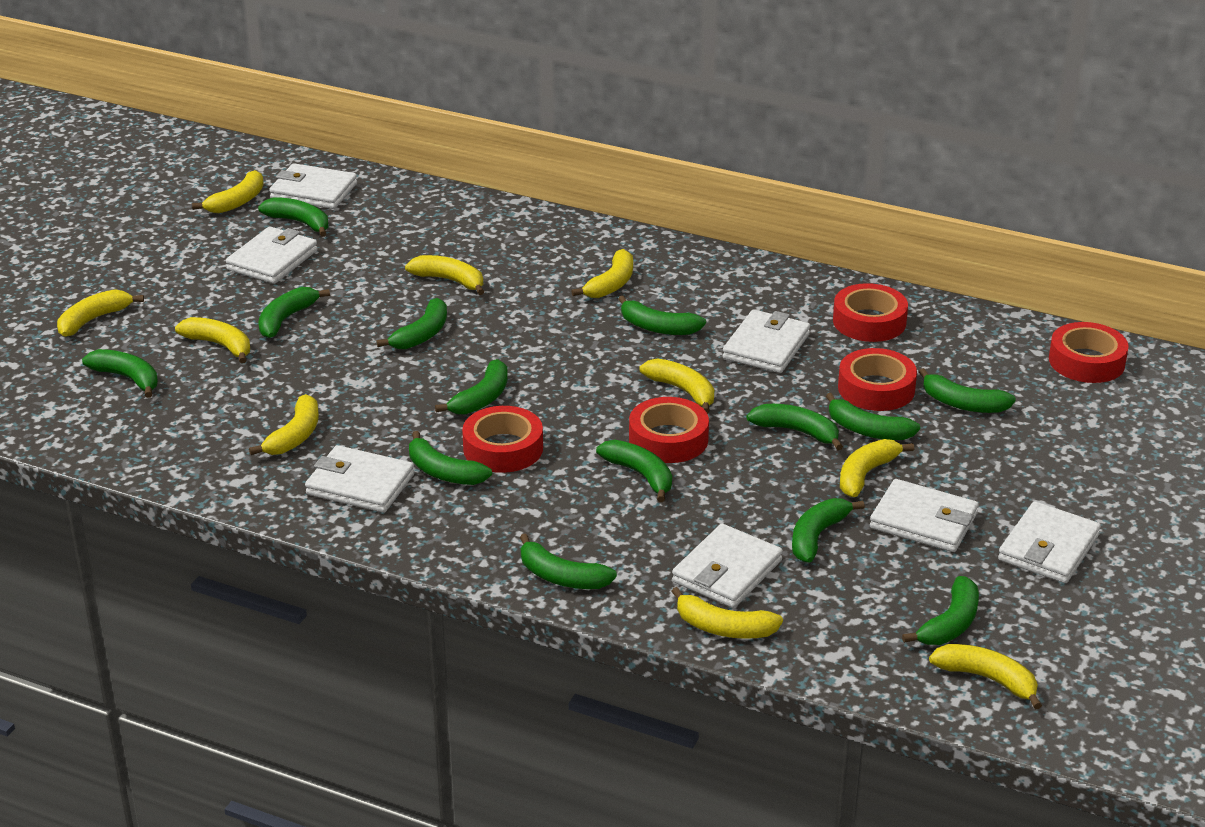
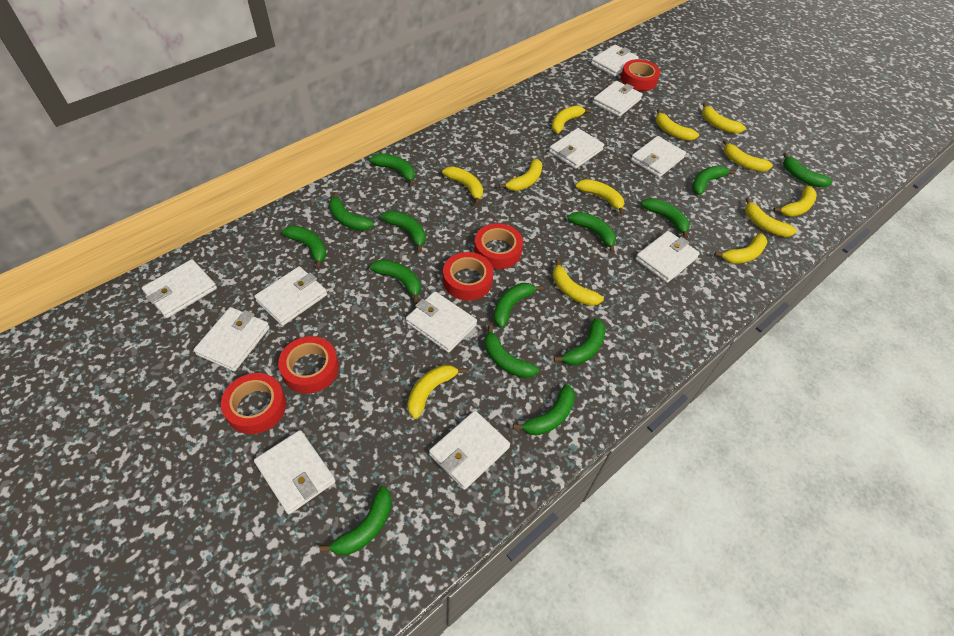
white wallet: 7 -> 11
yellow banana: 10 -> 12

